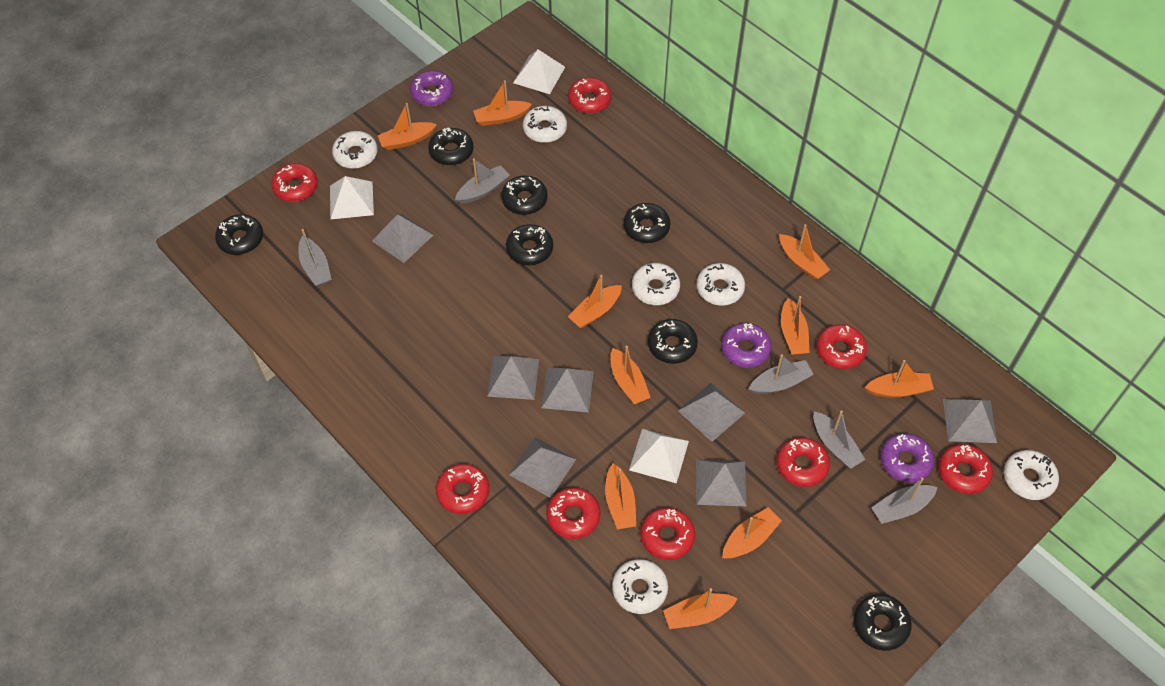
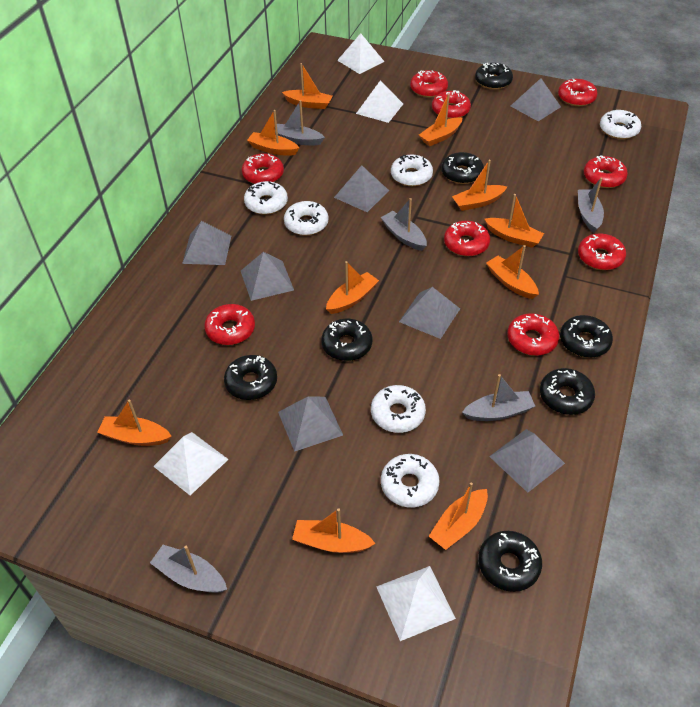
purple donut: 3 -> 0
red donut: 8 -> 9
white pyramid: 3 -> 4

